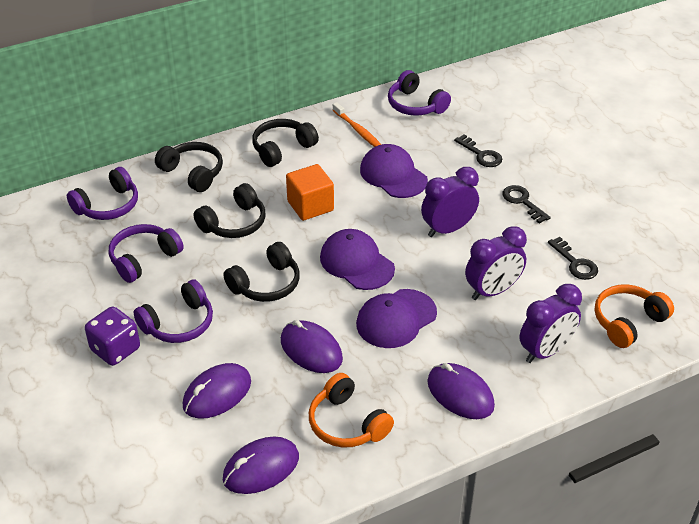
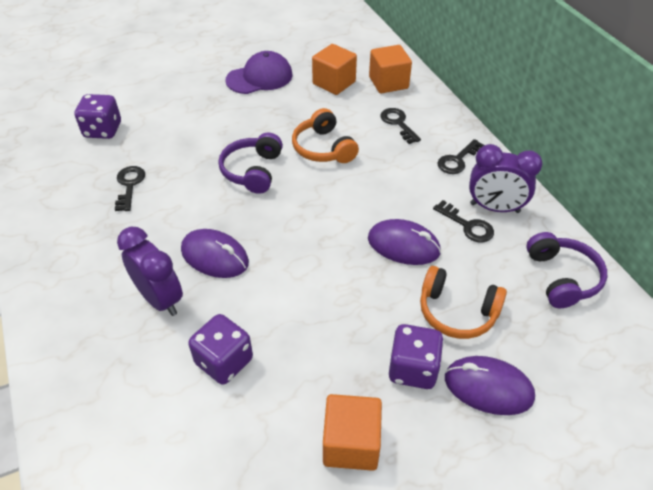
black headphones: 4 -> 0
black key: 3 -> 4
orange cube: 1 -> 3
orange toothbrush: 1 -> 0
purple cap: 3 -> 1
purple clock: 3 -> 2
purple dice: 1 -> 3
purple headphones: 4 -> 2
purple mouse: 4 -> 3

